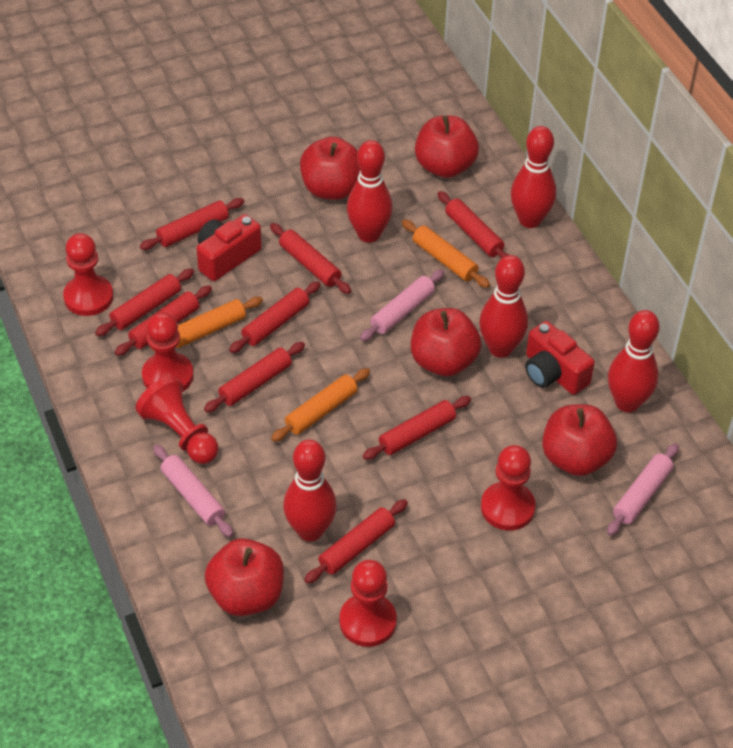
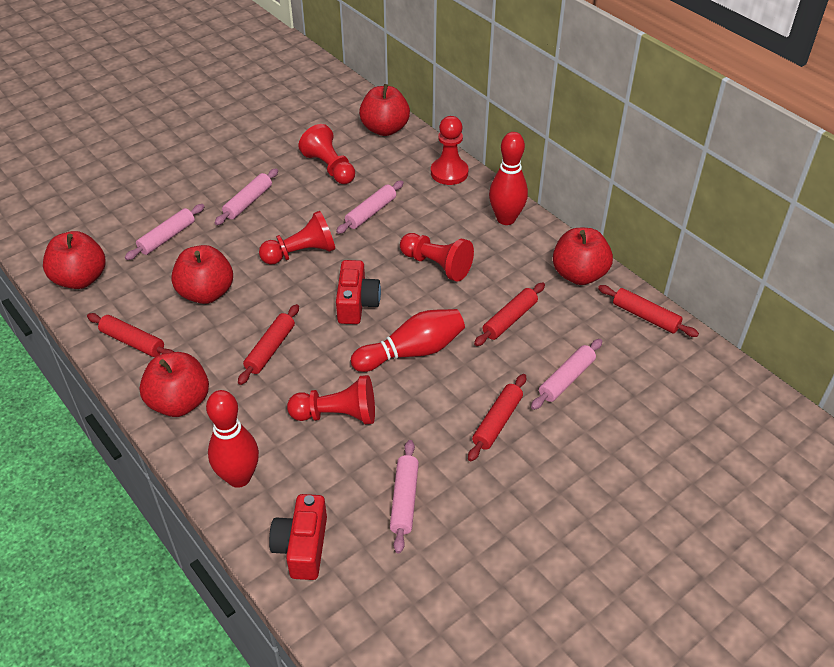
orange rolling pin: 3 -> 0
pink rolling pin: 3 -> 5
red bowling pin: 5 -> 3
red rolling pin: 9 -> 5

